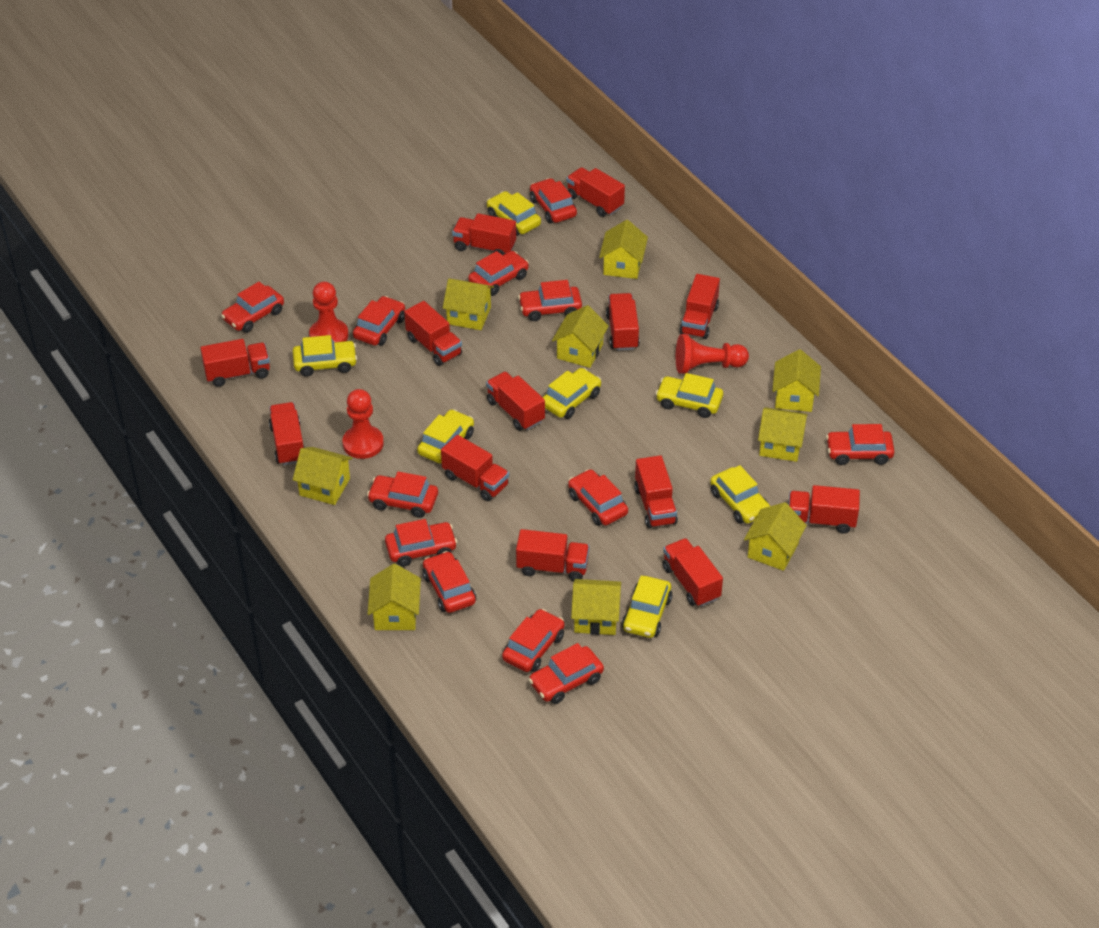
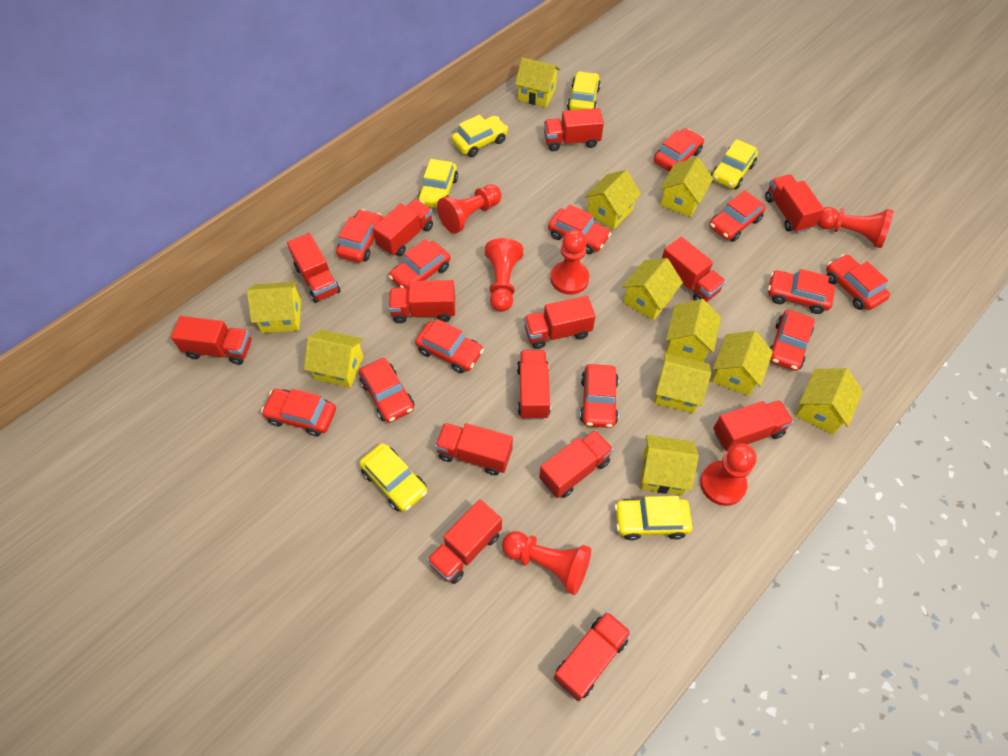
red pawn: 3 -> 6
red truck: 13 -> 14
yellow car: 7 -> 6
yellow house: 9 -> 11

